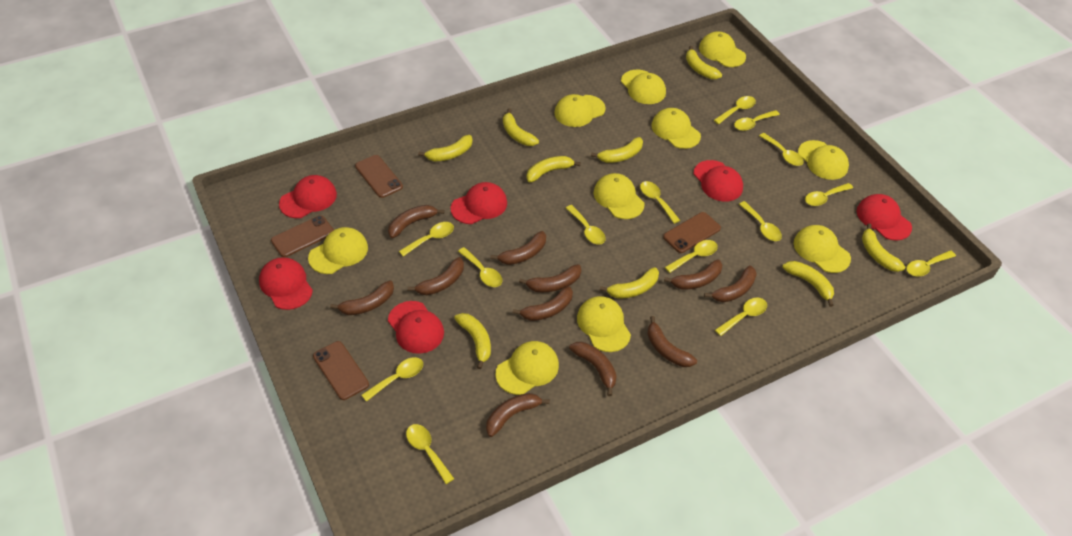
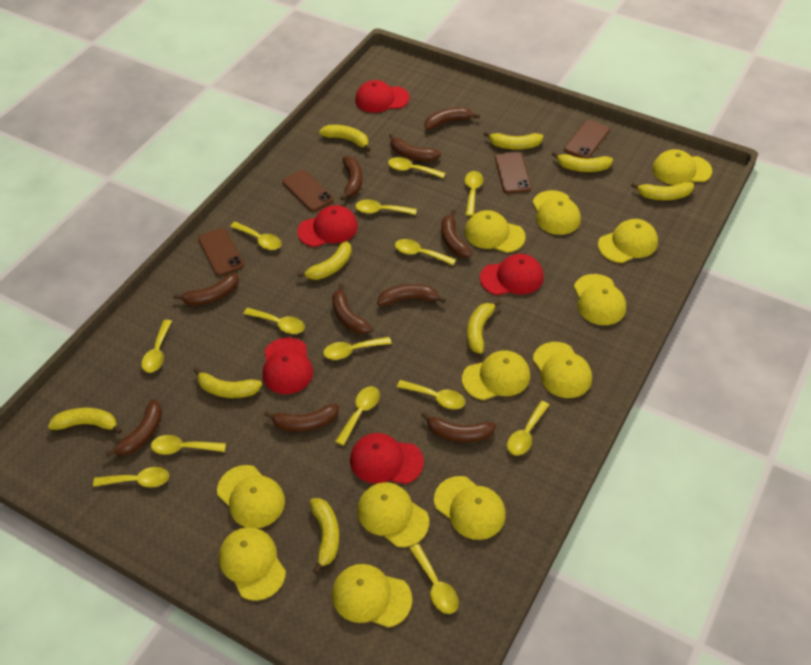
brown banana: 11 -> 10
red cap: 6 -> 5
yellow cap: 10 -> 12

